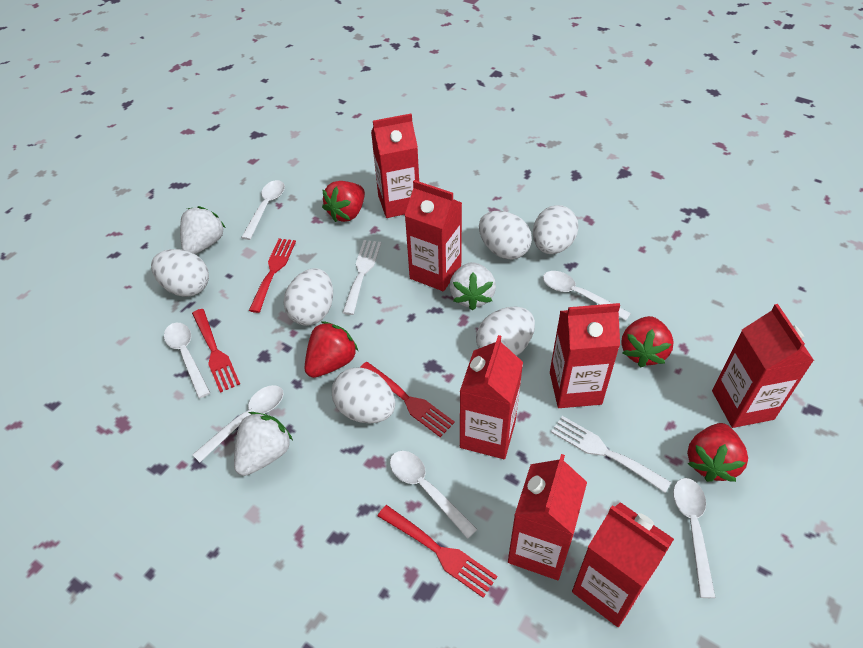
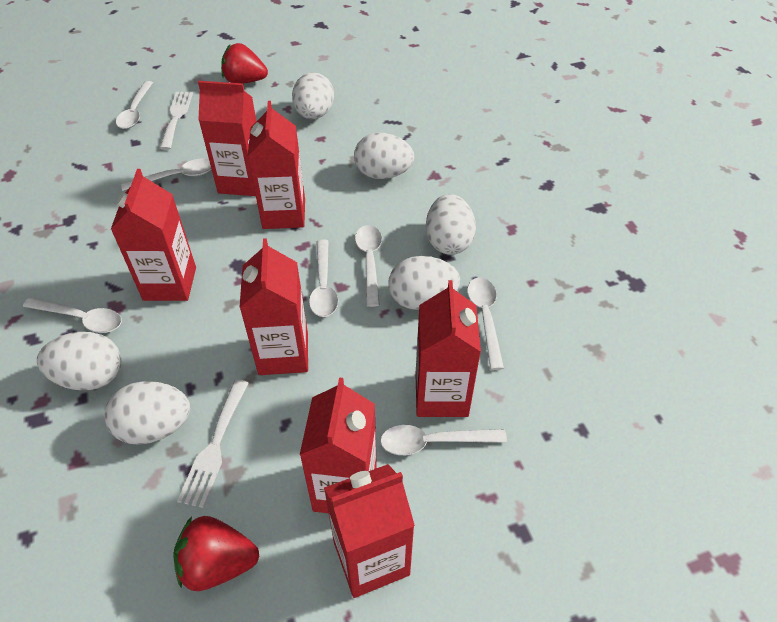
red fork: 4 -> 0
red strawberry: 4 -> 2
white spoon: 6 -> 7
white strawberry: 3 -> 0

